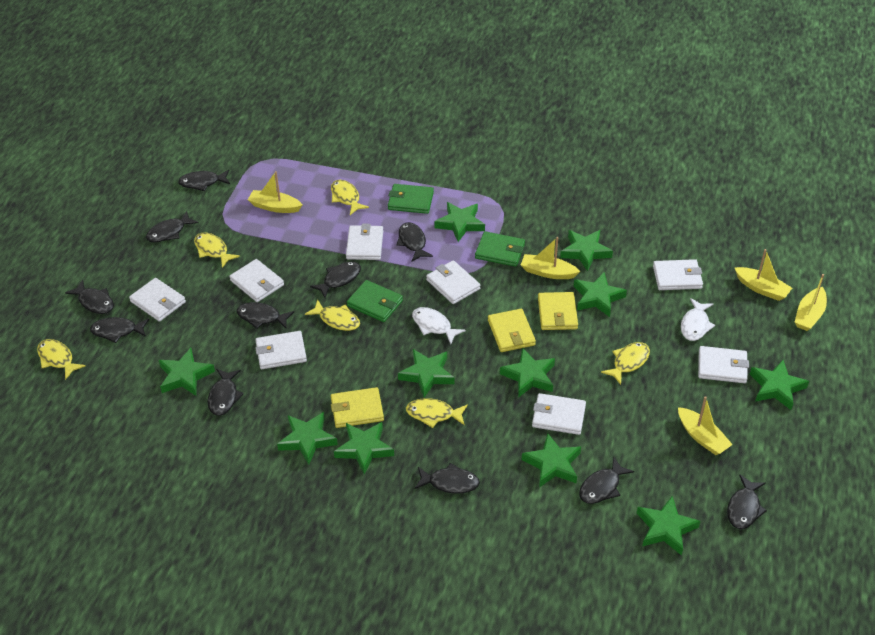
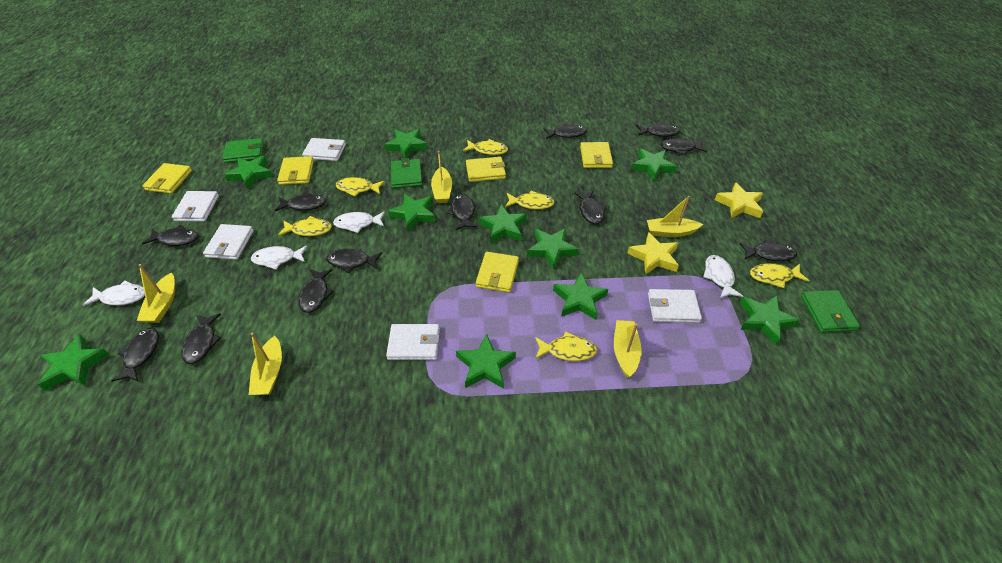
black fish: 11 -> 12
green star: 11 -> 10
white fish: 2 -> 4
white wallet: 8 -> 5
yellow star: 0 -> 2
yellow wallet: 3 -> 5

